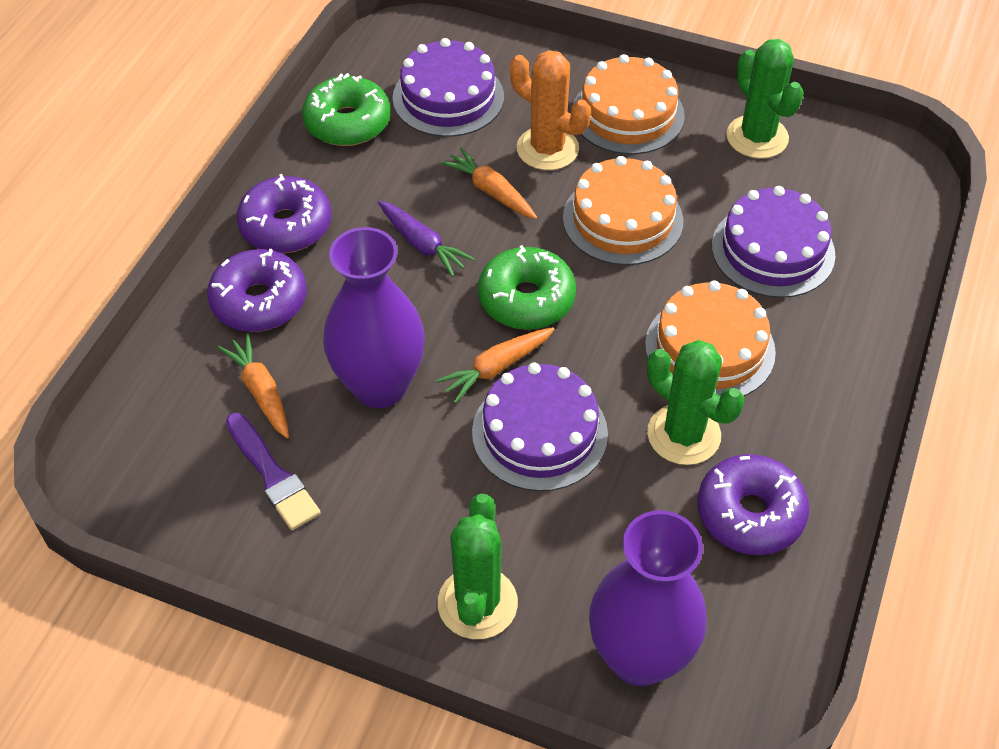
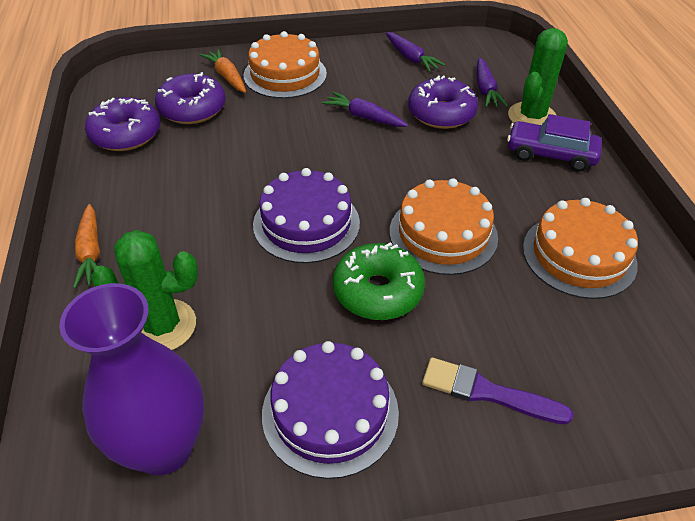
green cactus: 3 -> 2
green donut: 2 -> 1
orange cactus: 1 -> 0
orange carrot: 3 -> 2
purple cake: 3 -> 2
purple car: 0 -> 1
purple carrot: 1 -> 3
purple vase: 2 -> 1

